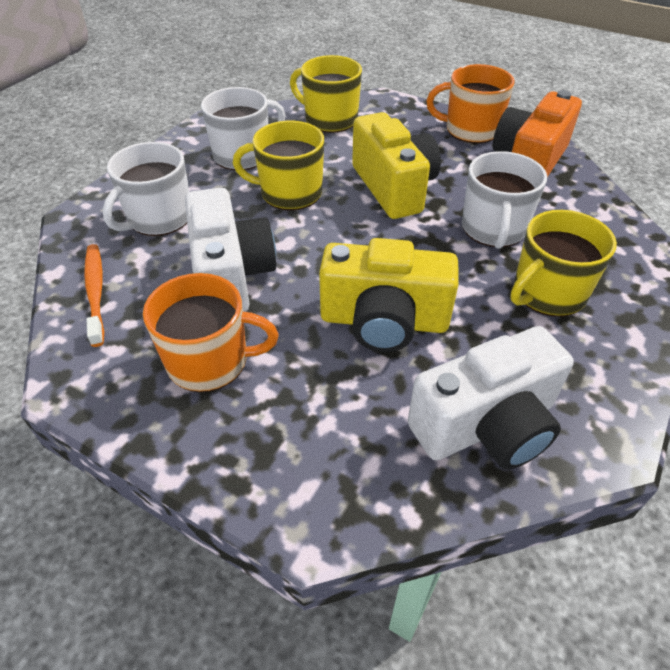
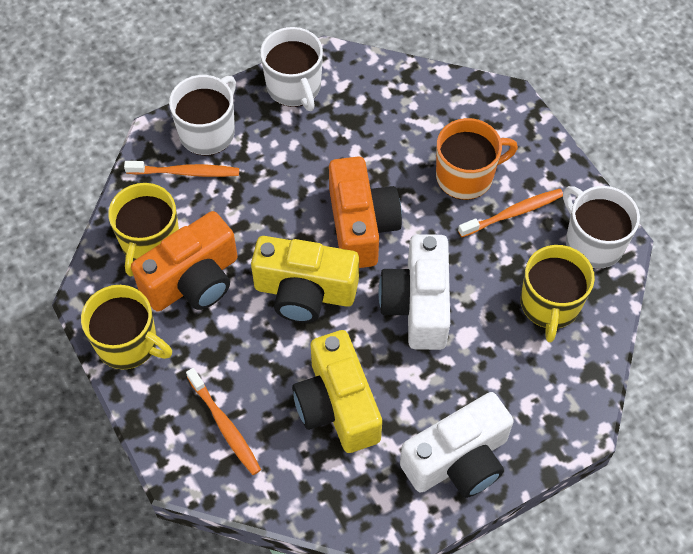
orange camera: 1 -> 2
orange mug: 2 -> 1
orange toothbrush: 1 -> 3

